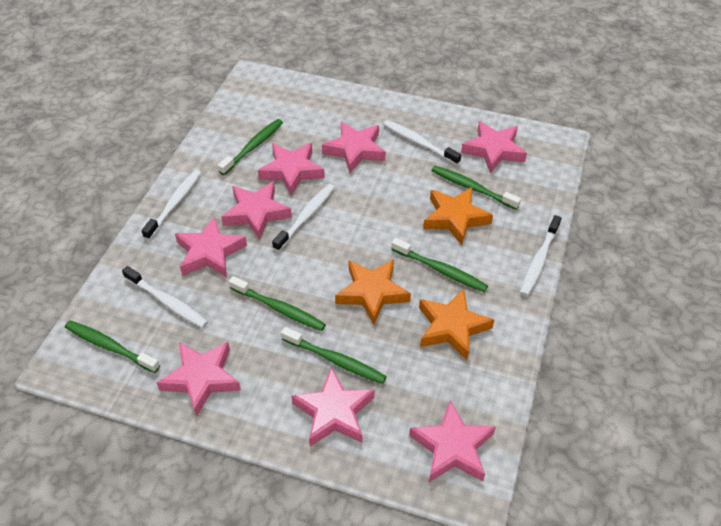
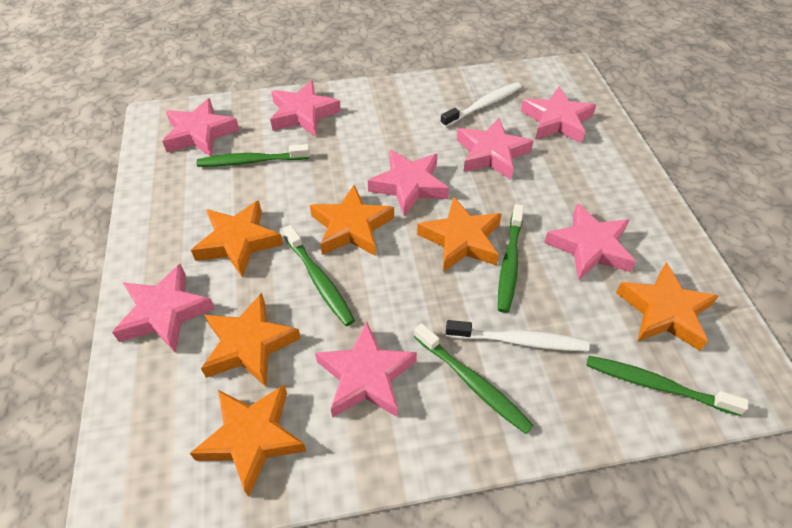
green toothbrush: 6 -> 5
orange star: 3 -> 6
white toothbrush: 5 -> 2

